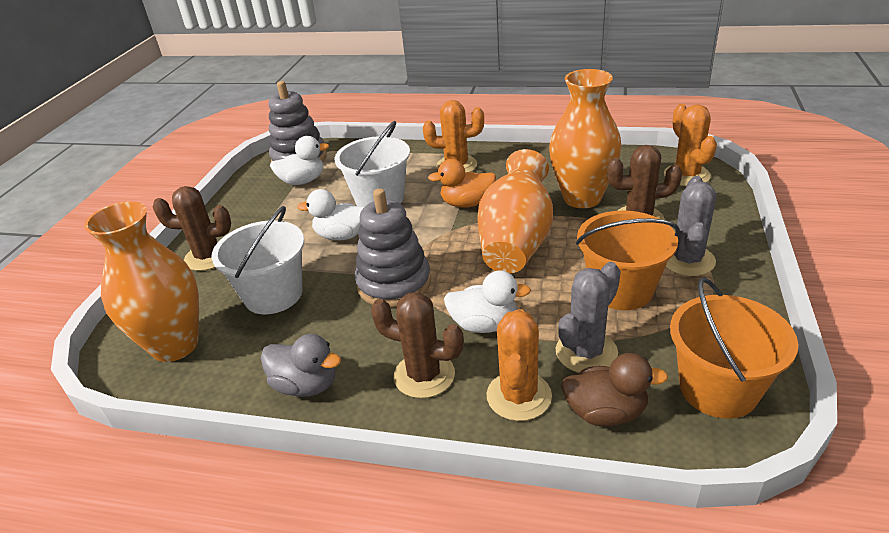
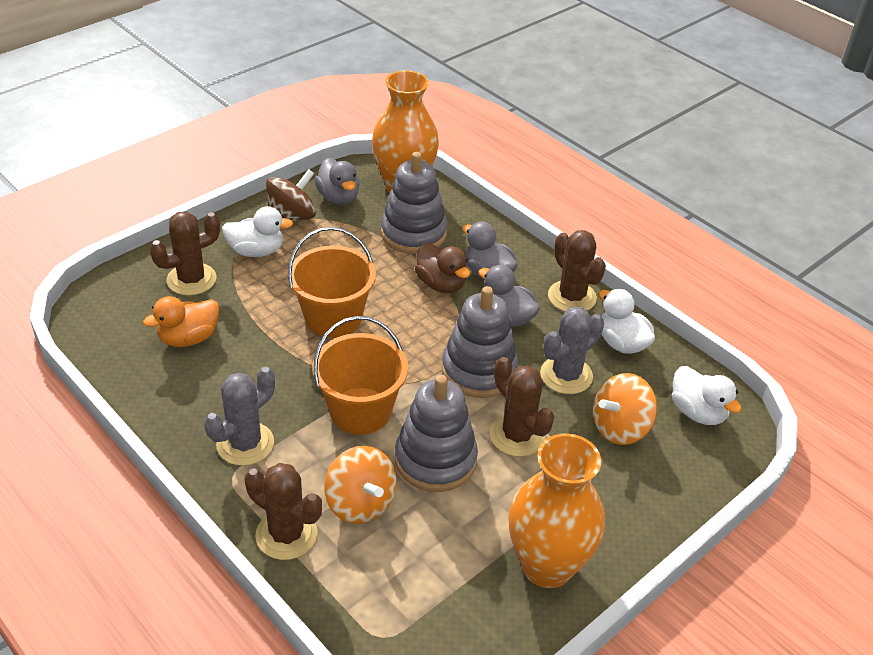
brown cactus: 3 -> 4
brown spinning top: 0 -> 1
grey duck: 1 -> 3
grey stacking toy: 2 -> 3
orange cactus: 3 -> 0
orange spinning top: 0 -> 2
orange vase: 3 -> 2
white bucket: 2 -> 0

